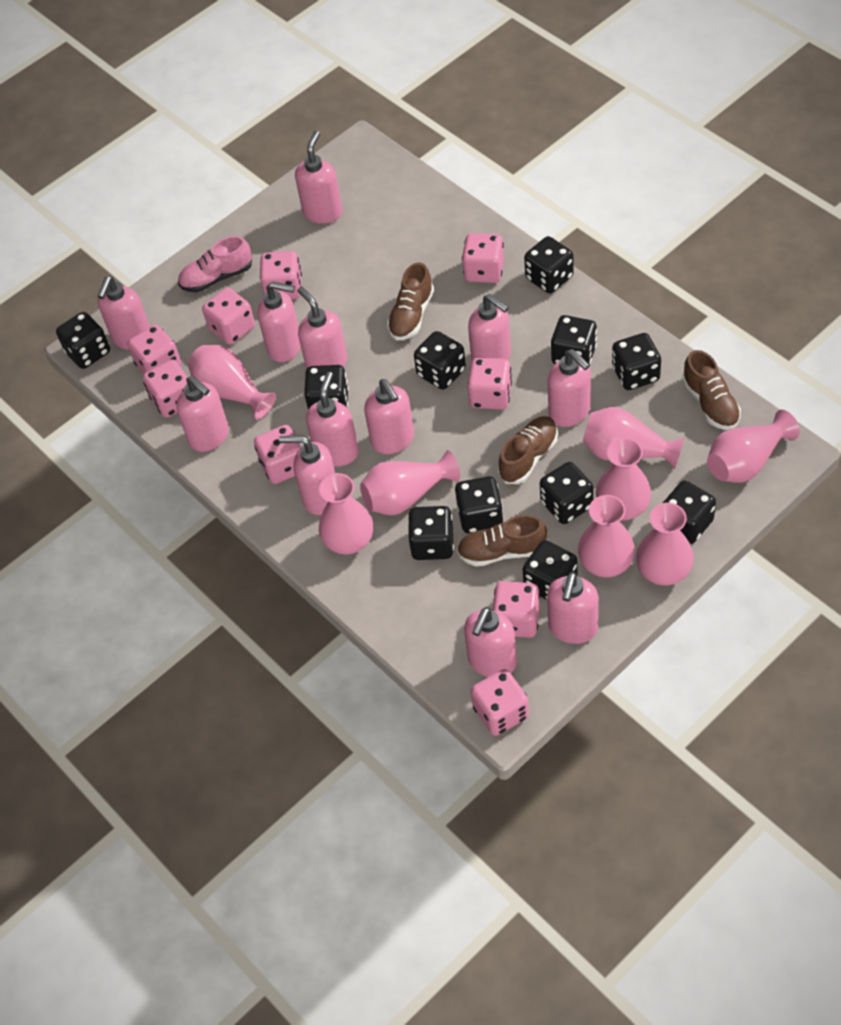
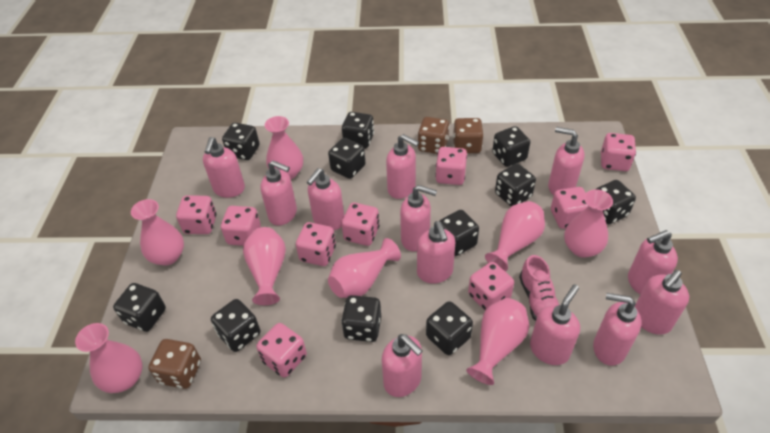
brown dice: 0 -> 3
brown shoe: 4 -> 0

